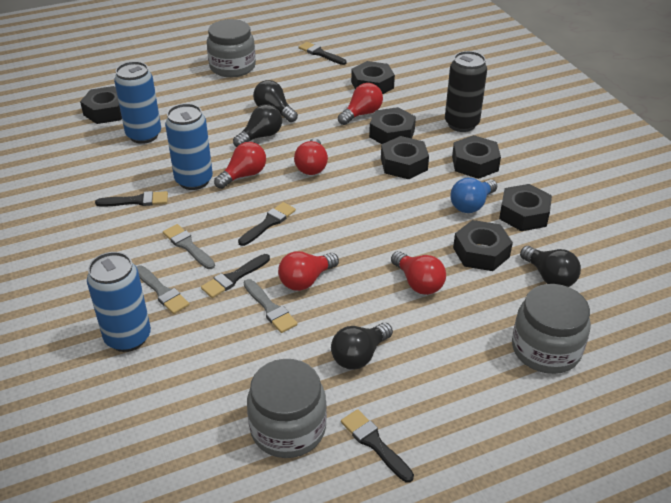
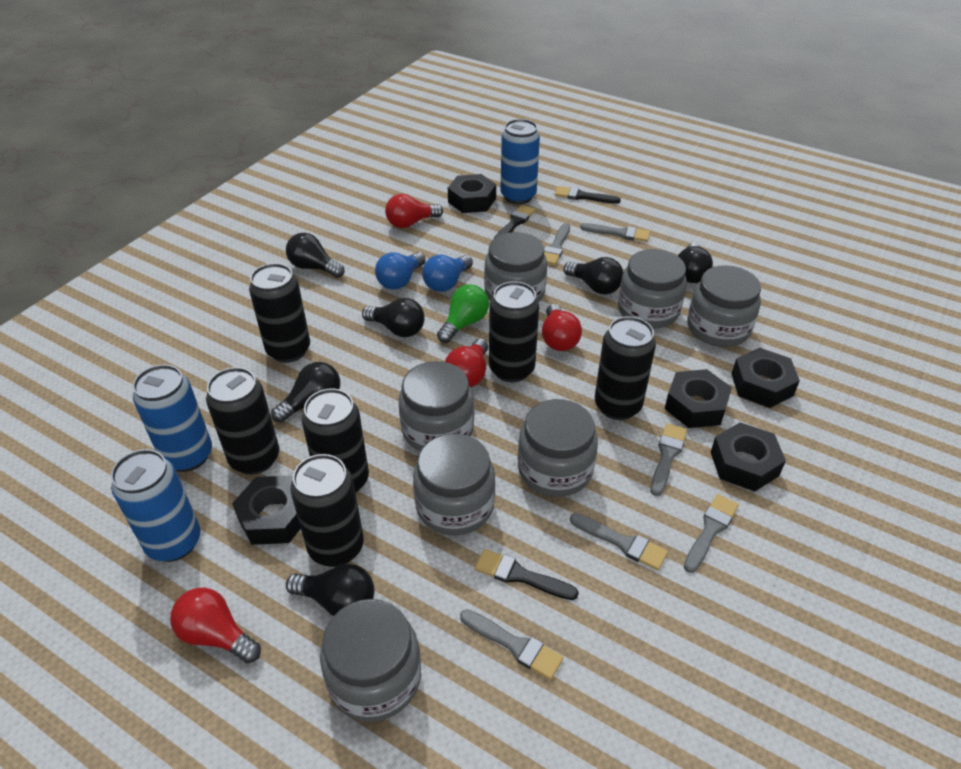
black brush: 5 -> 3
black can: 1 -> 6
black light bulb: 4 -> 6
black nut: 7 -> 5
blue light bulb: 1 -> 2
green light bulb: 0 -> 1
grey brush: 3 -> 6
grey jar: 3 -> 7
red light bulb: 5 -> 4

